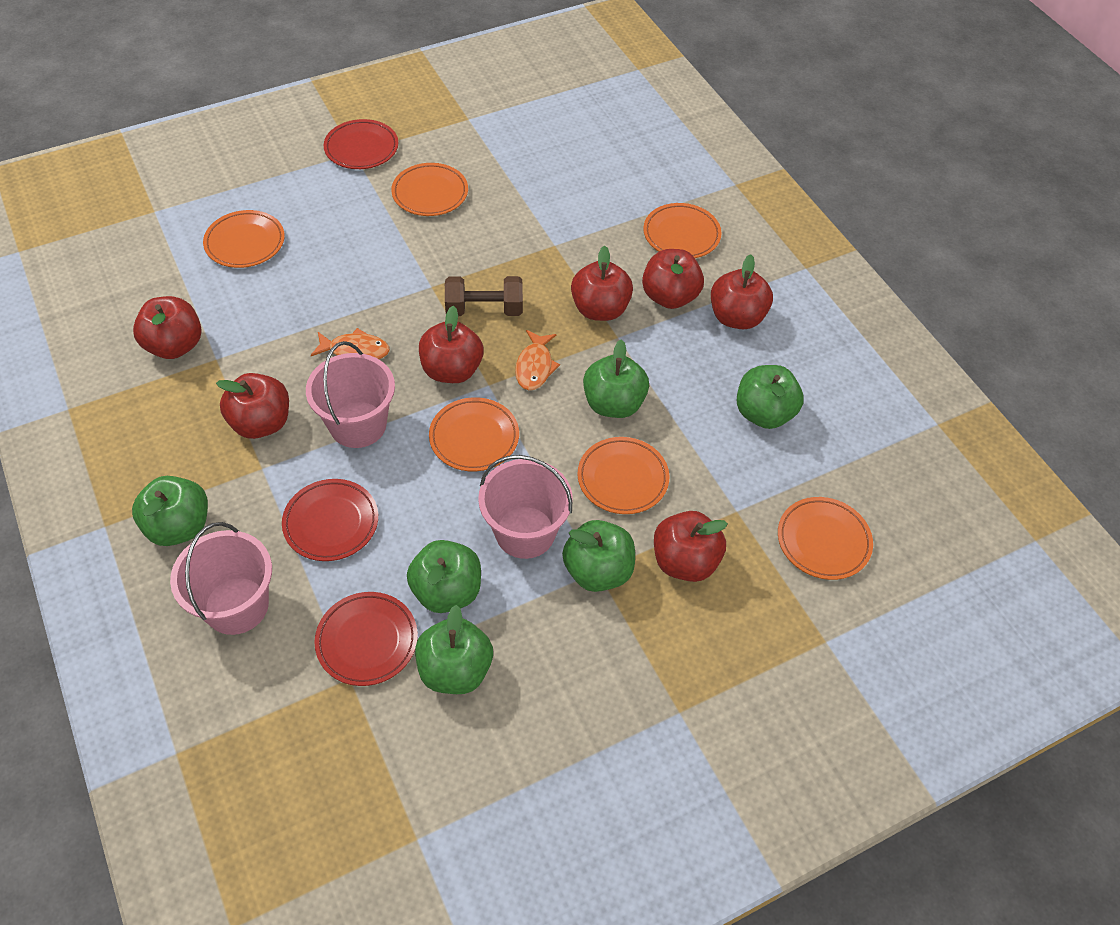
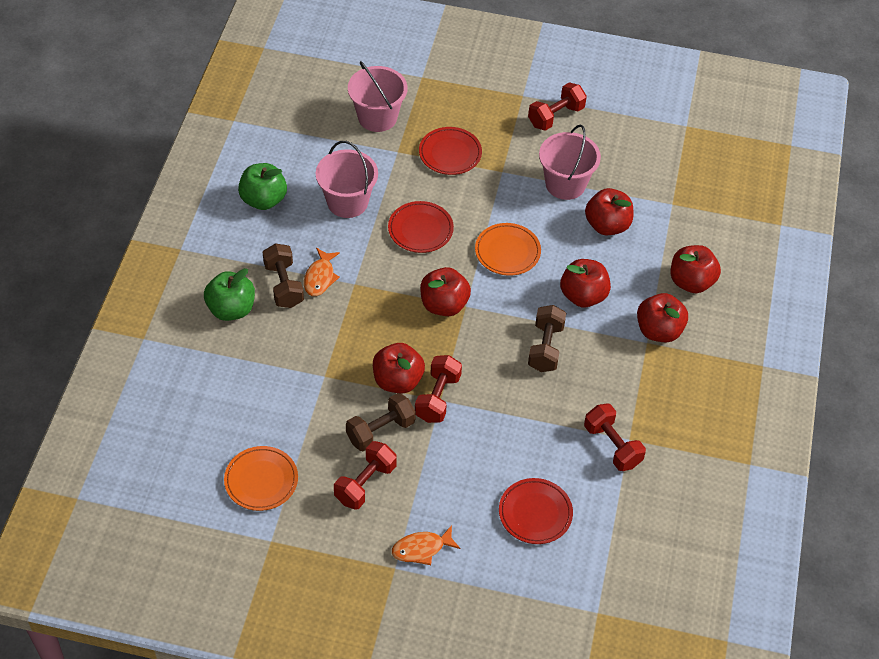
brown dumbbell: 1 -> 3
green apple: 6 -> 2
orange plate: 6 -> 2
red apple: 7 -> 6
red dumbbell: 0 -> 4

